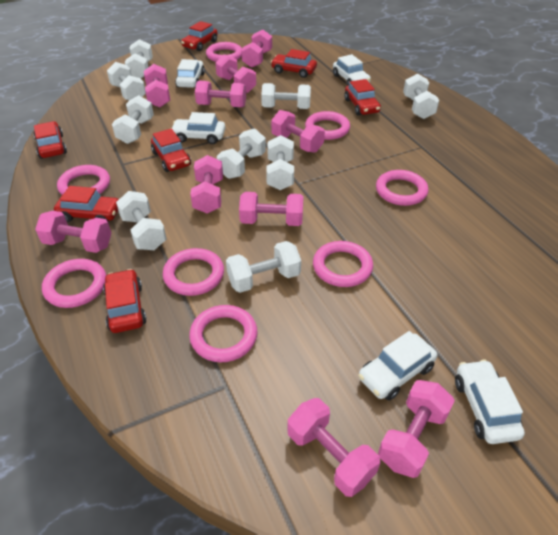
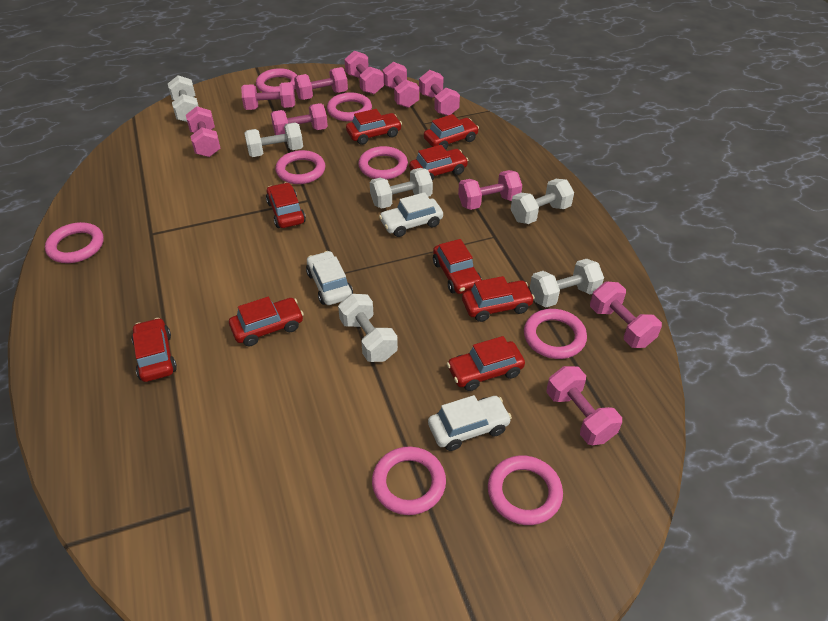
red car: 7 -> 9
white car: 5 -> 3
white dumbbell: 9 -> 6

